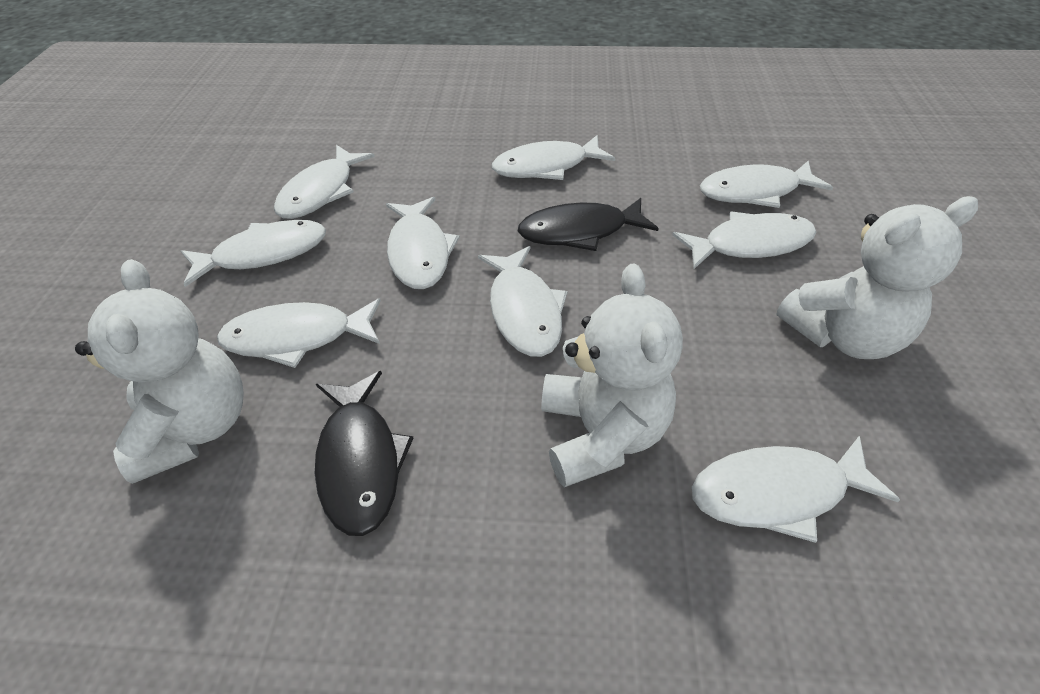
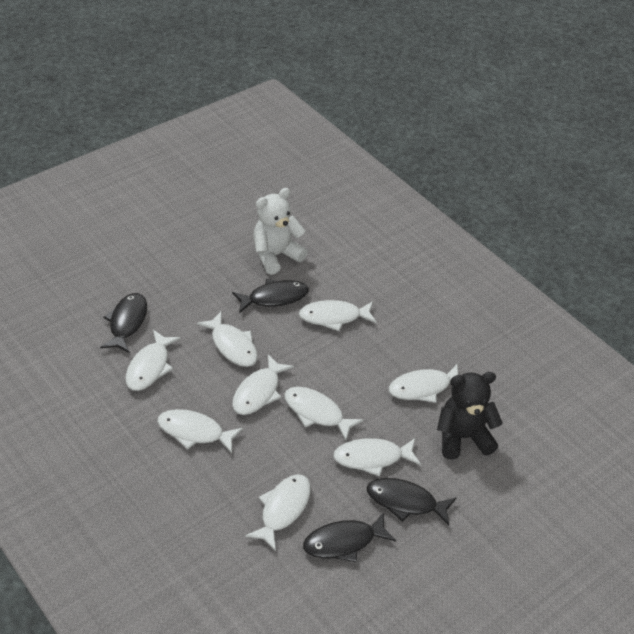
black fish: 2 -> 4
black teddy bear: 0 -> 1
white teddy bear: 3 -> 1

